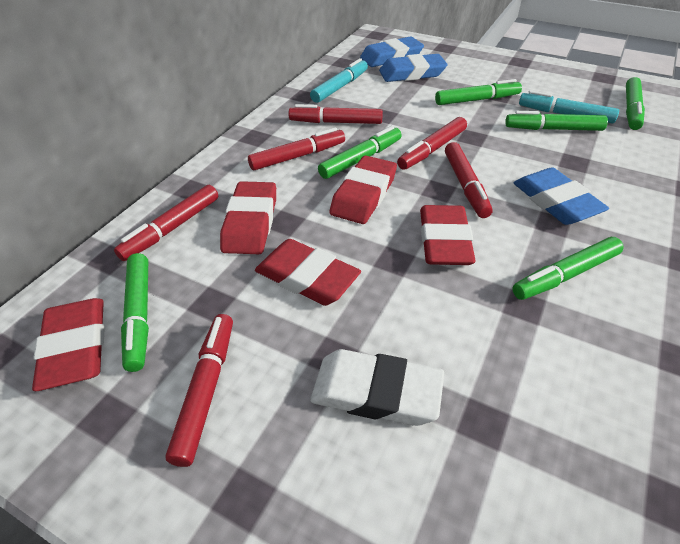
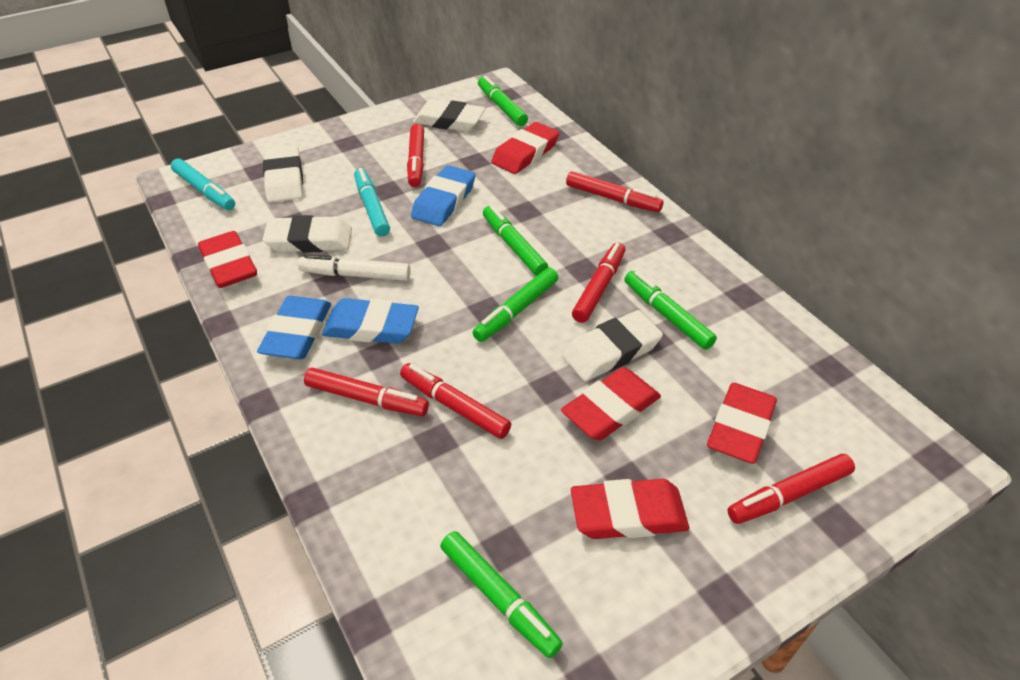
green marker: 6 -> 5
white eraser: 1 -> 4
white marker: 0 -> 1

